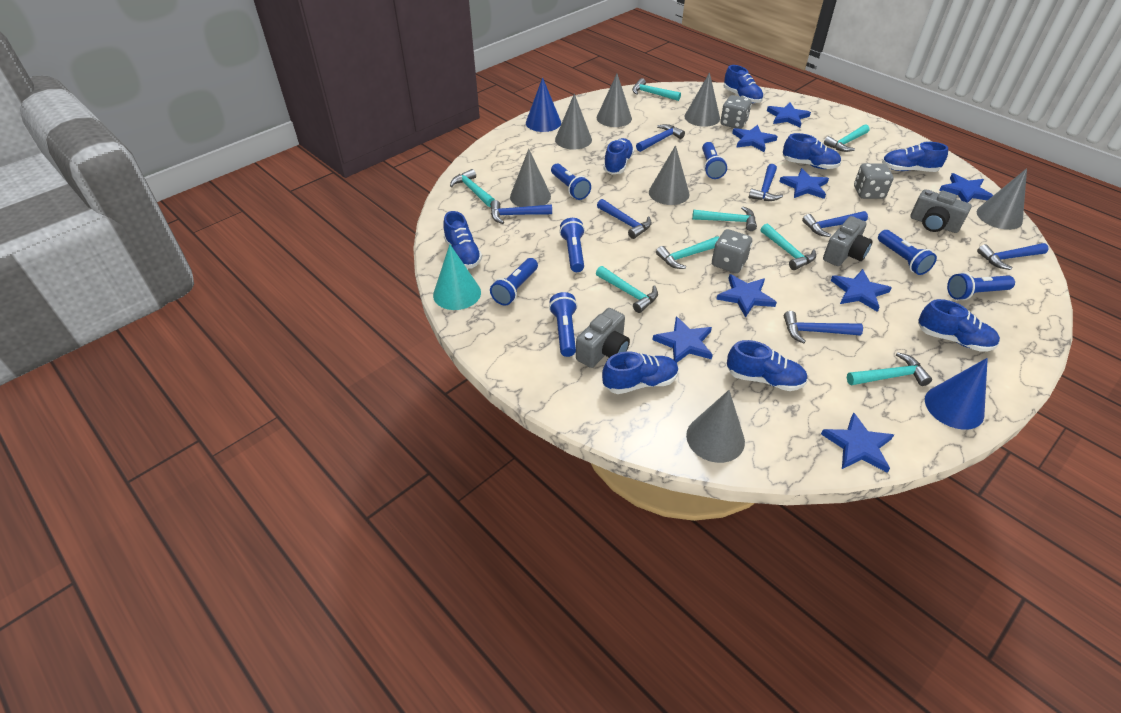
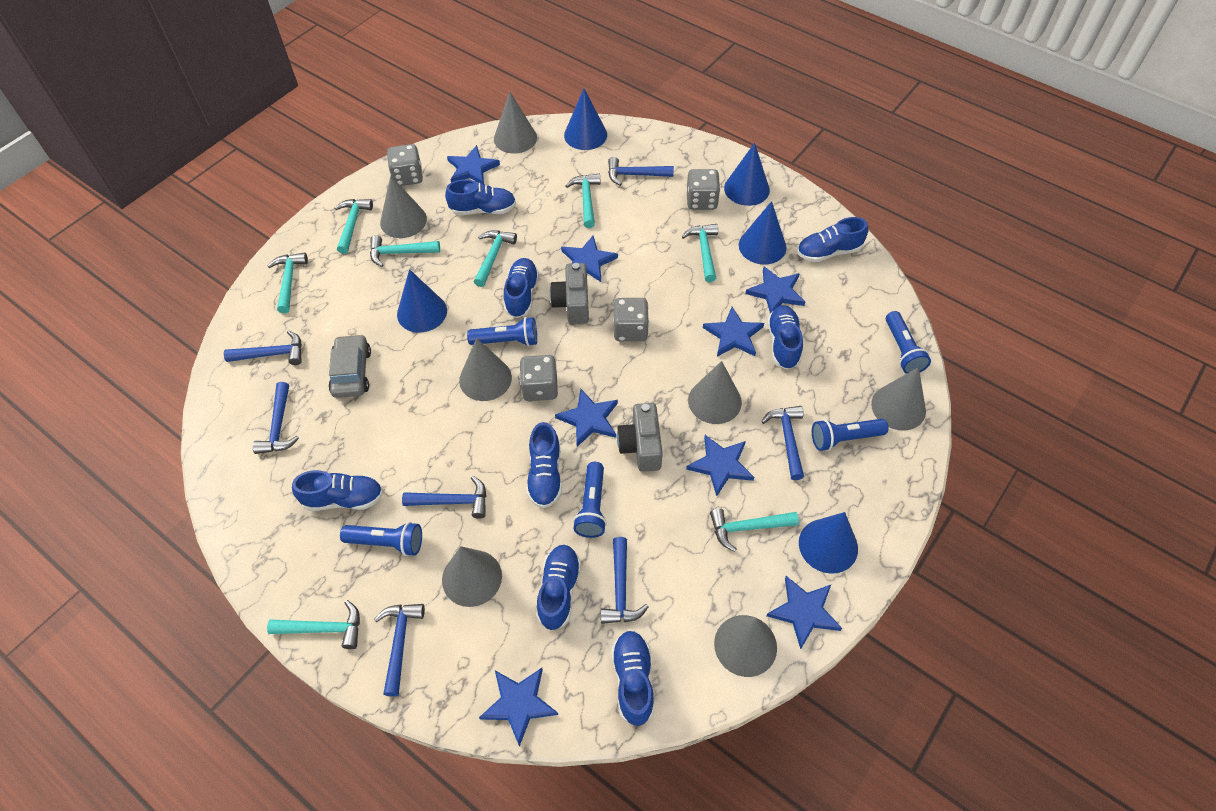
blue cone: 2 -> 5
blue flashlight: 7 -> 5
grey camera: 3 -> 2
grey car: 0 -> 1
grey dice: 3 -> 4
turquoise cone: 1 -> 0

